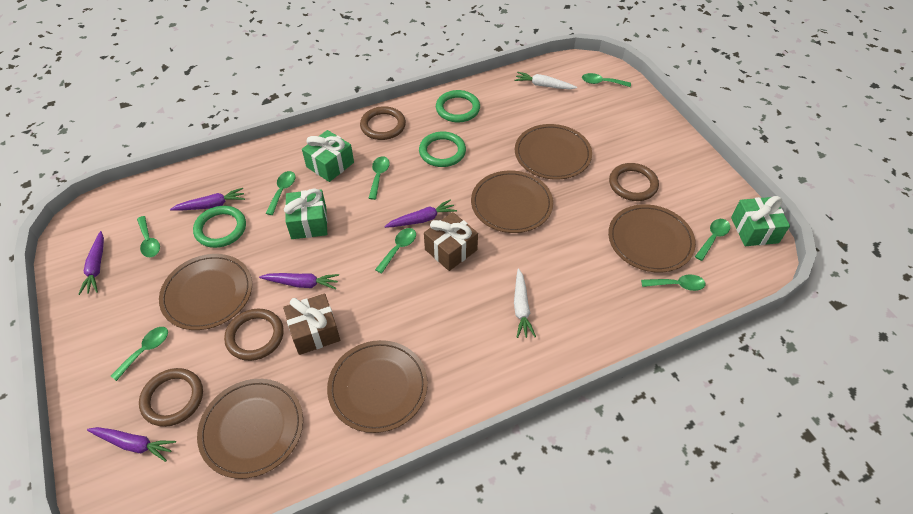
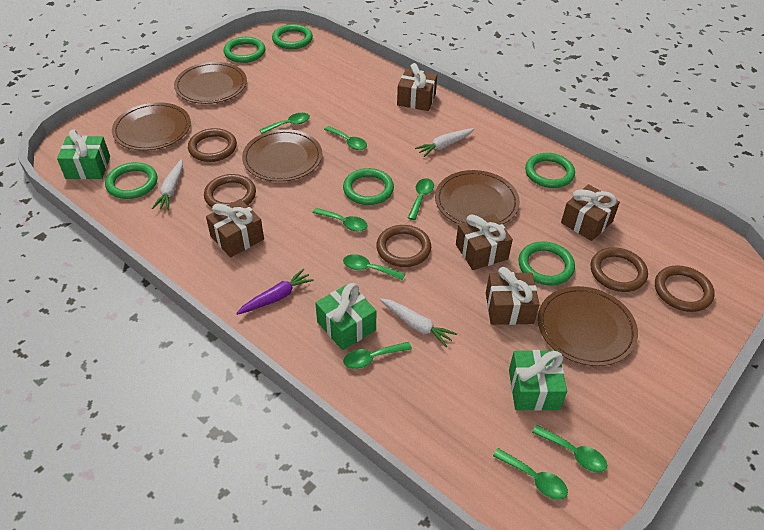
brown gift: 2 -> 5
brown plate: 6 -> 5
brown ring: 4 -> 5
green ring: 3 -> 6
purple carrot: 5 -> 1
white carrot: 2 -> 3

